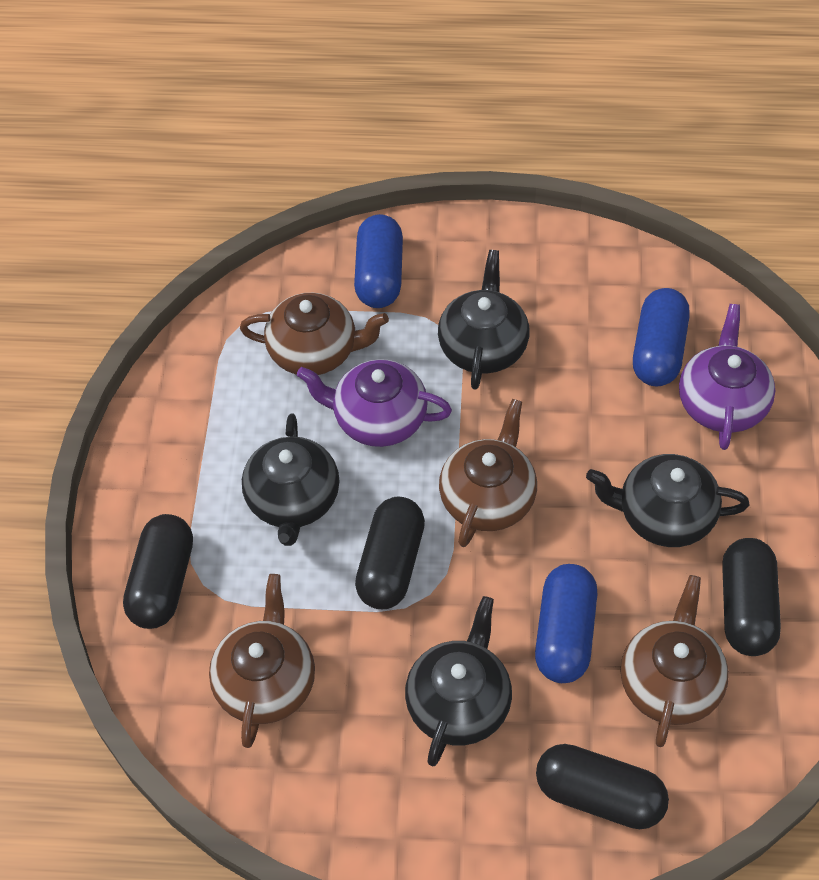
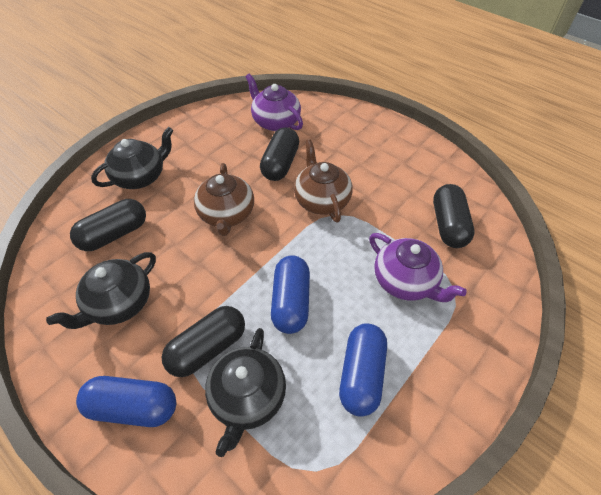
black teapot: 4 -> 3
brown teapot: 4 -> 2

